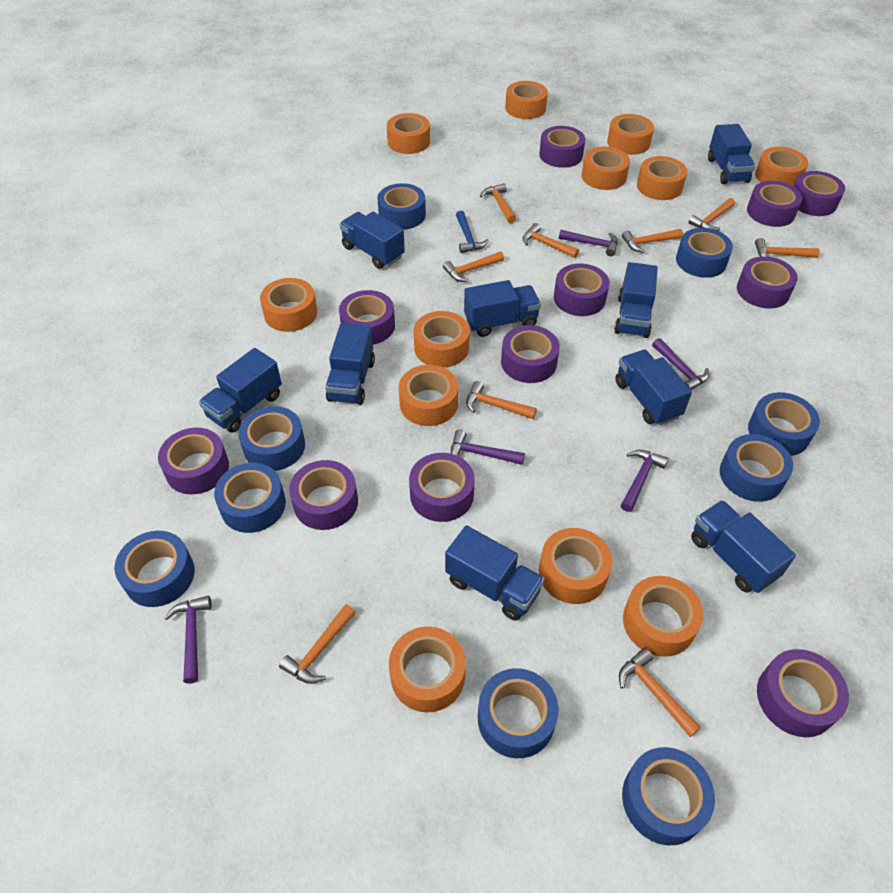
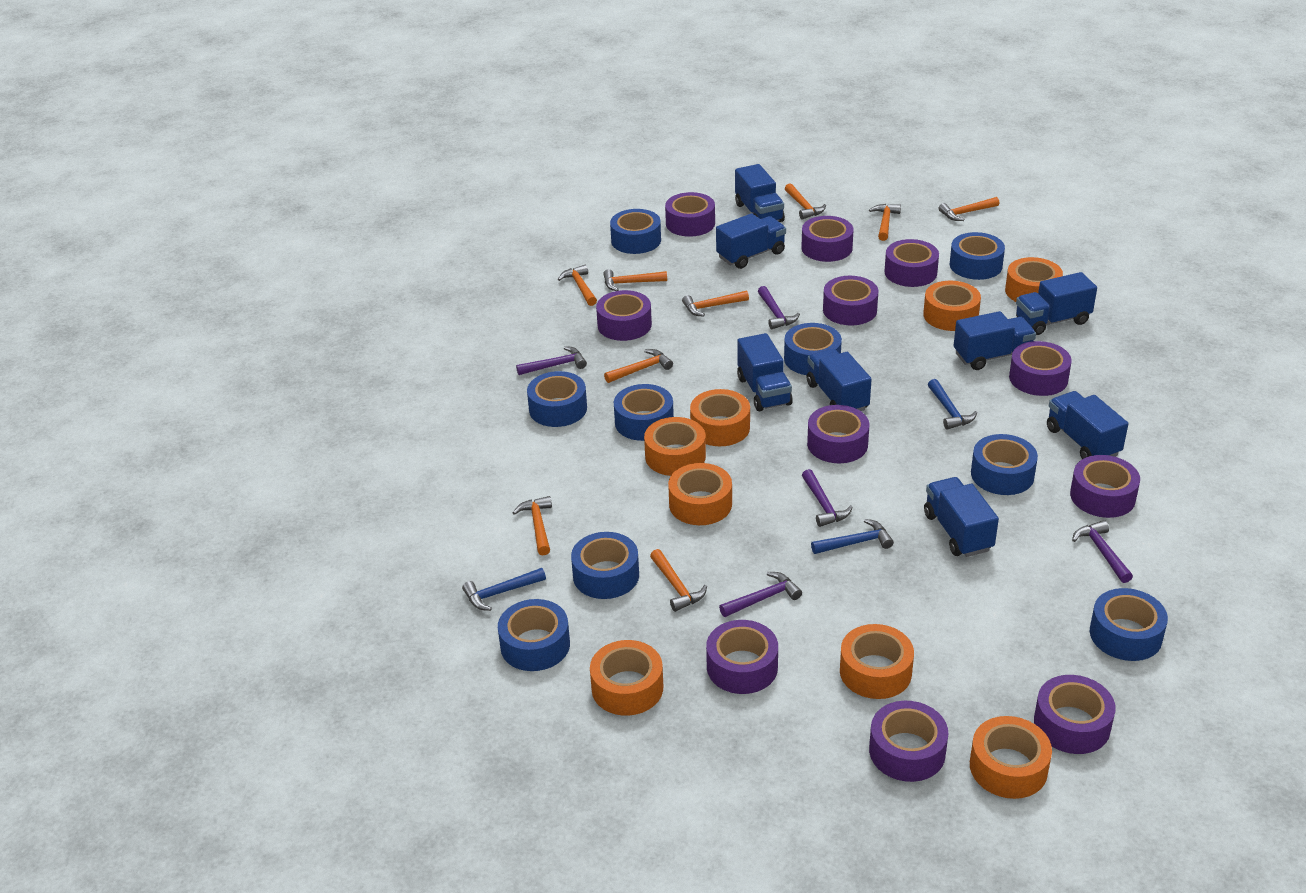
blue hammer: 1 -> 3
blue truck: 9 -> 8
orange tape: 12 -> 8

